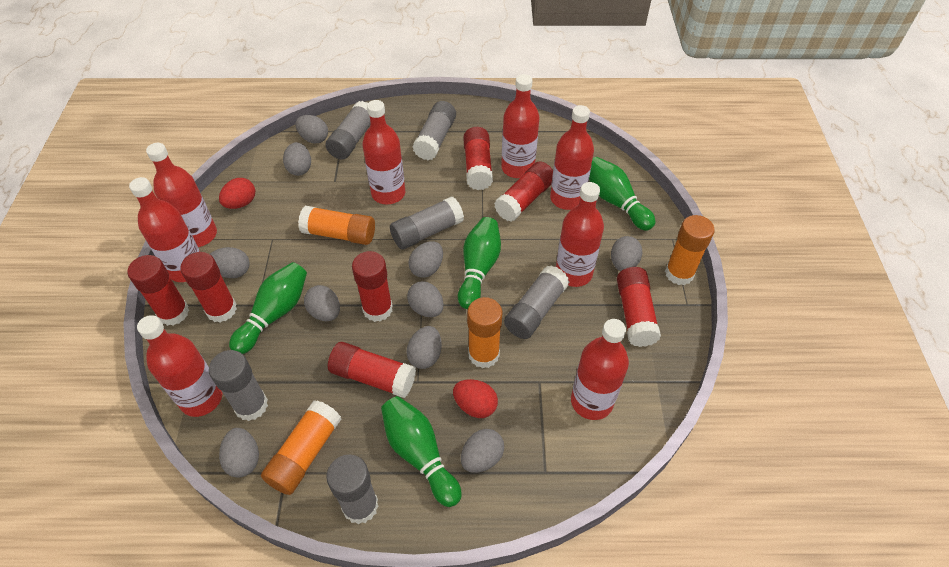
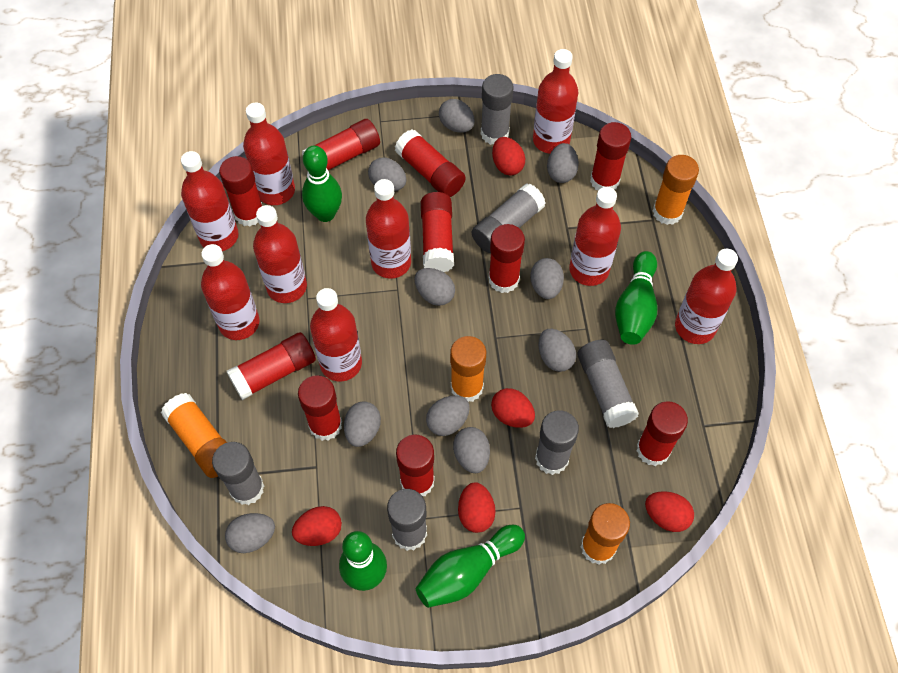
red bottle: 8 -> 9
red egg: 2 -> 5
red glue stick: 7 -> 10

